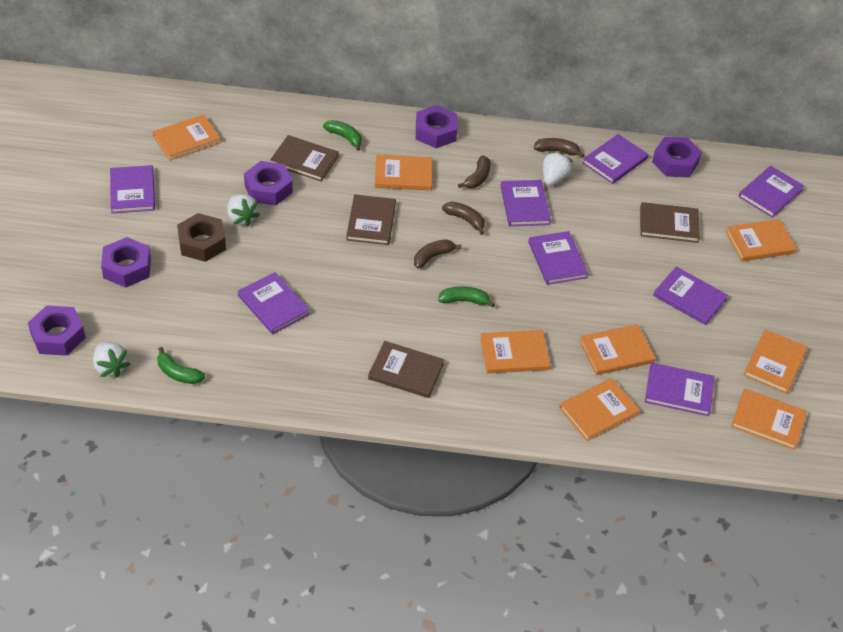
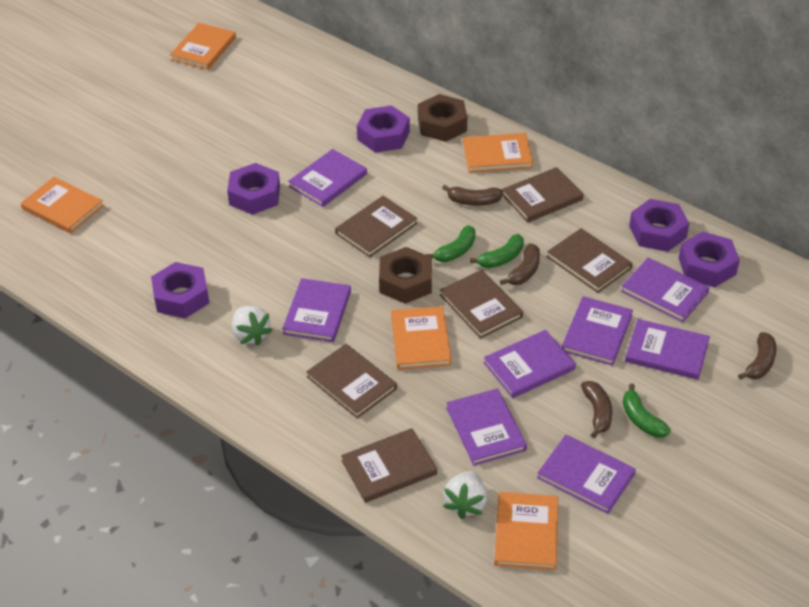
brown book: 4 -> 6
brown nut: 1 -> 2
orange book: 8 -> 5
white strawberry: 3 -> 2

